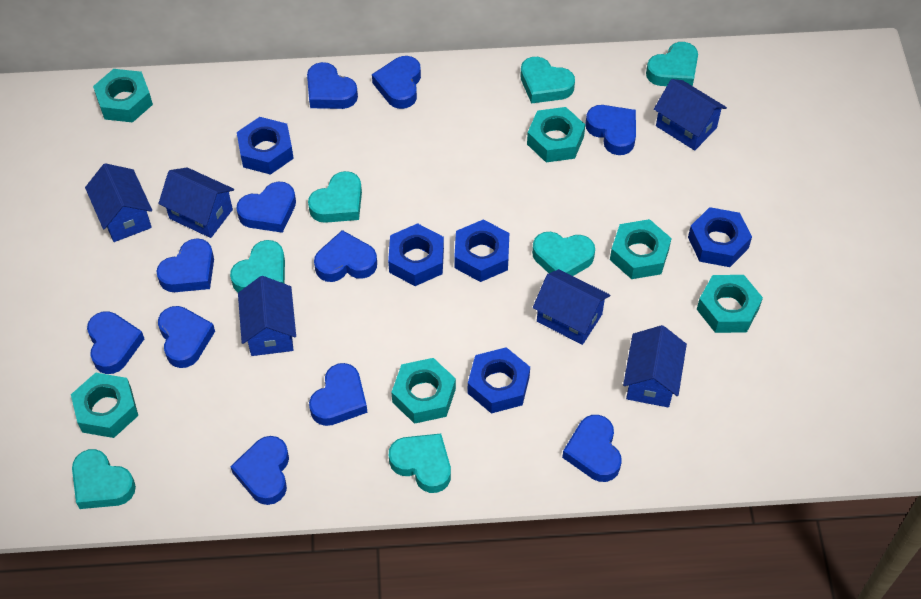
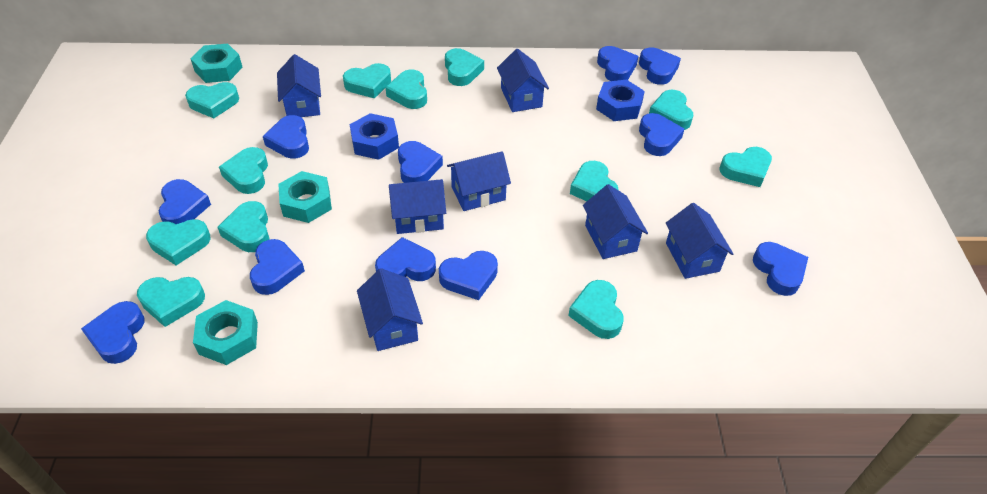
blue house: 6 -> 7
blue nut: 5 -> 2
turquoise heart: 7 -> 12
turquoise nut: 6 -> 3

